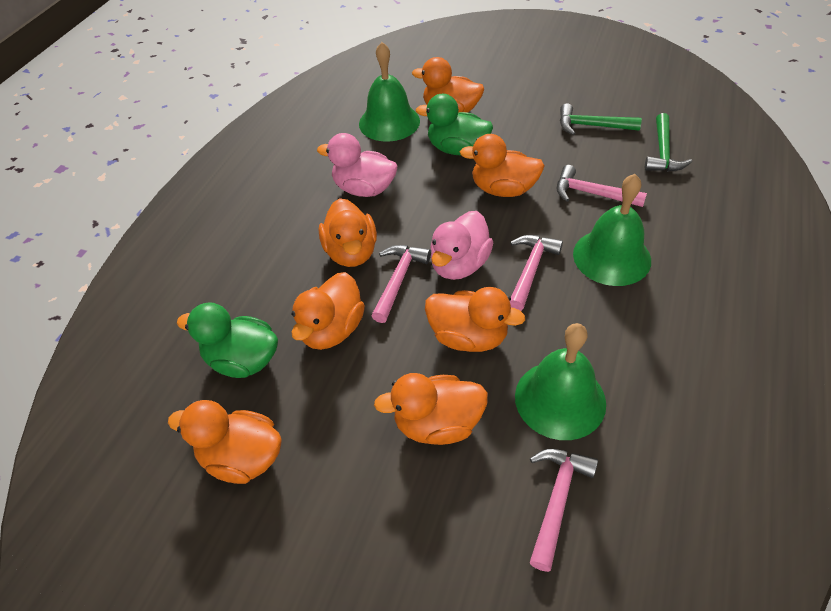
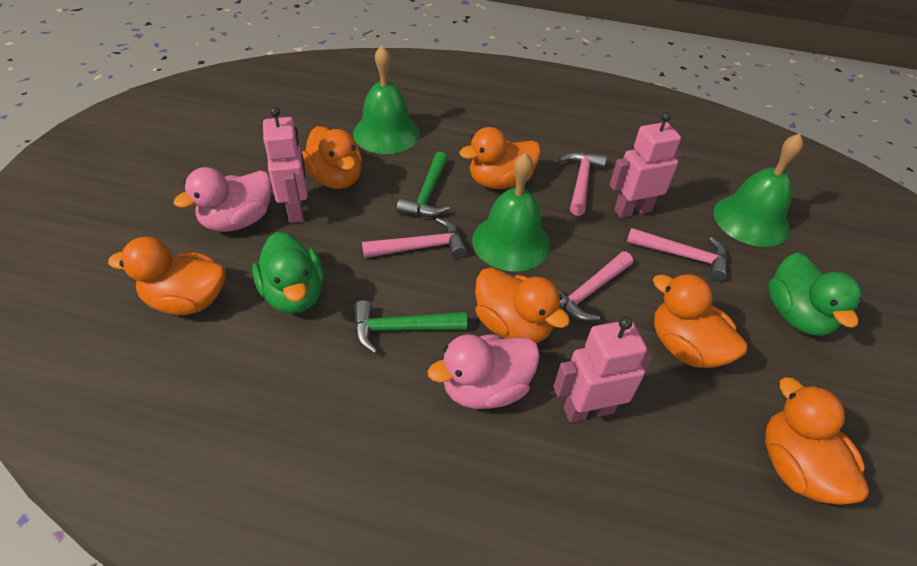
orange duck: 7 -> 6
pink robot: 0 -> 3

